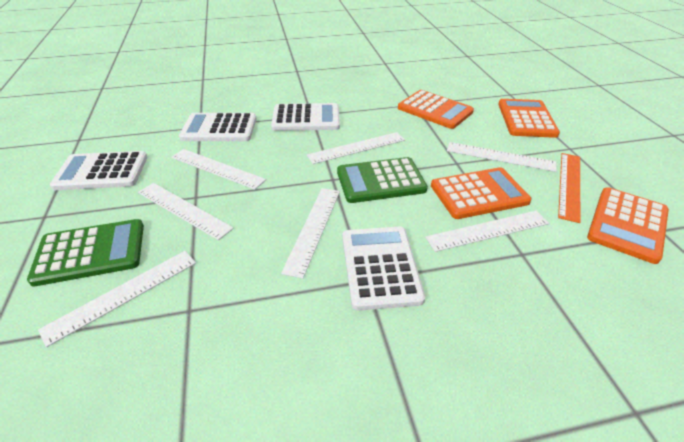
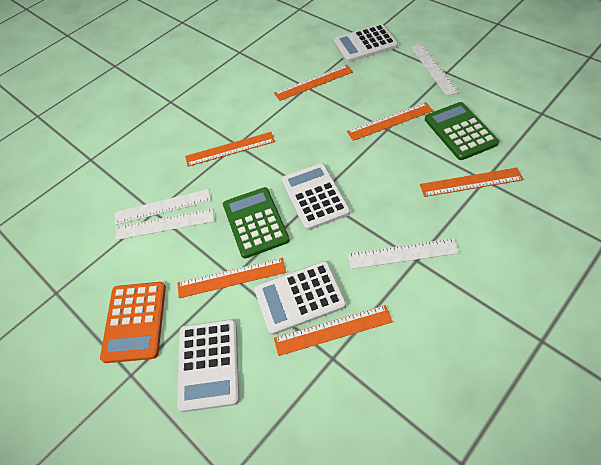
orange calculator: 4 -> 1
orange ruler: 1 -> 6
white ruler: 7 -> 4

